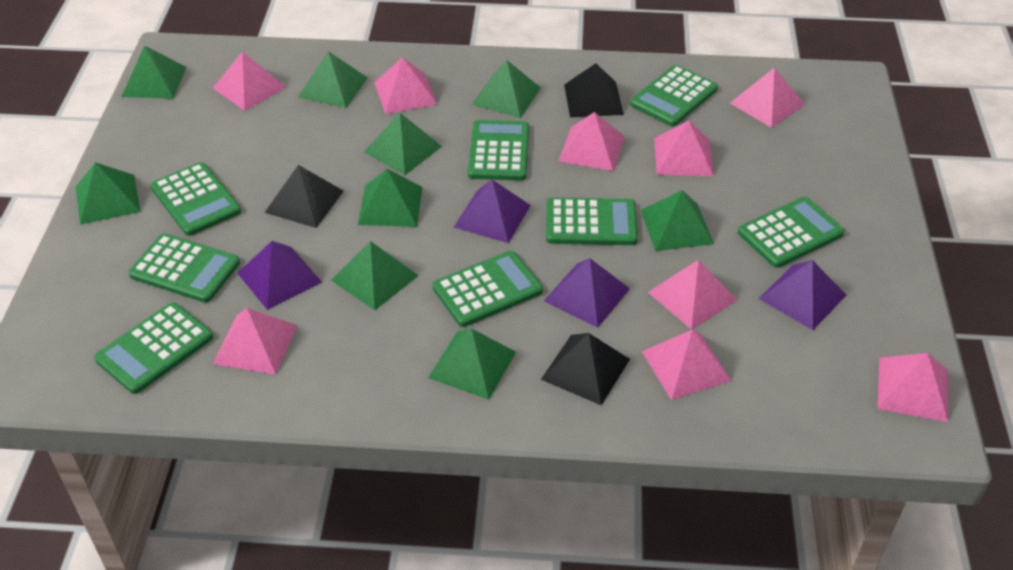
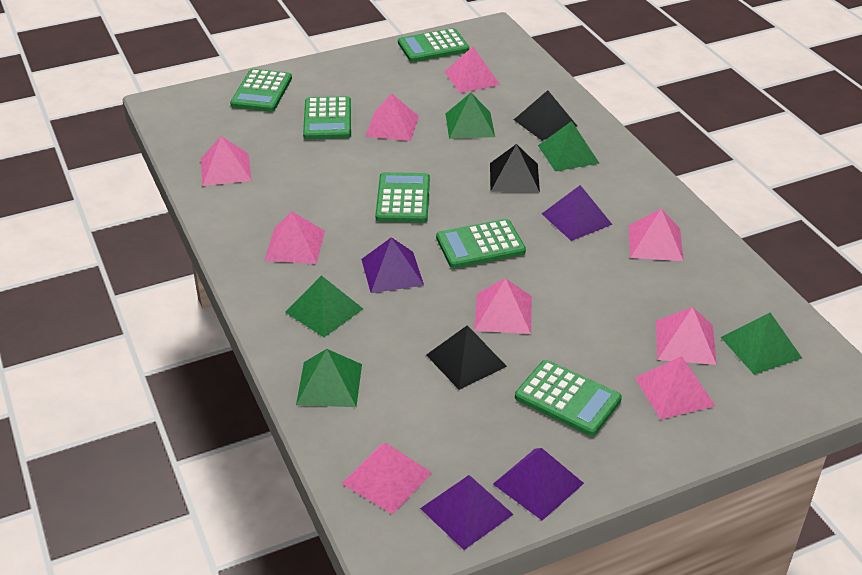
green calculator: 8 -> 6
green pyramid: 9 -> 5

